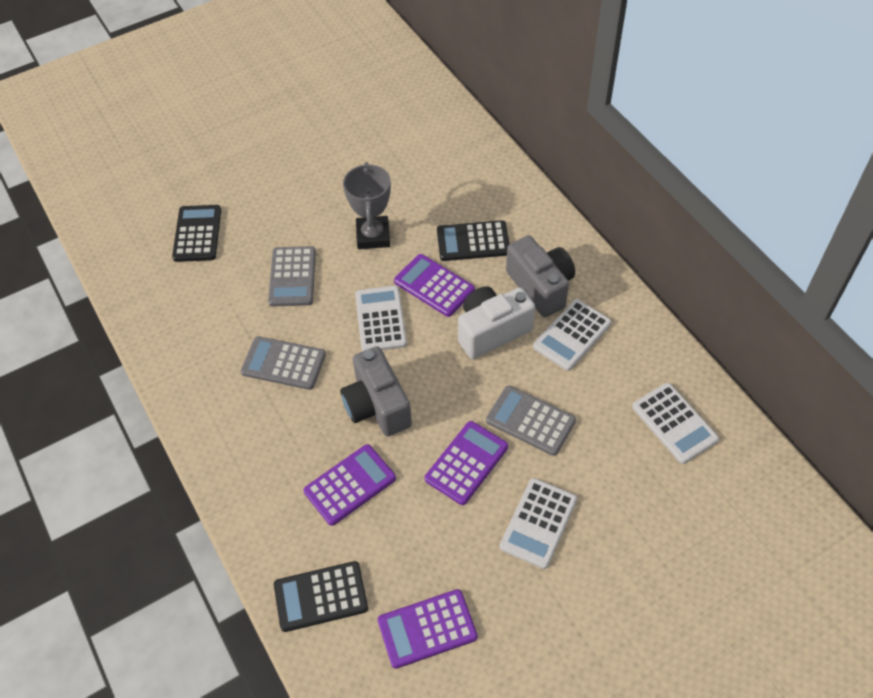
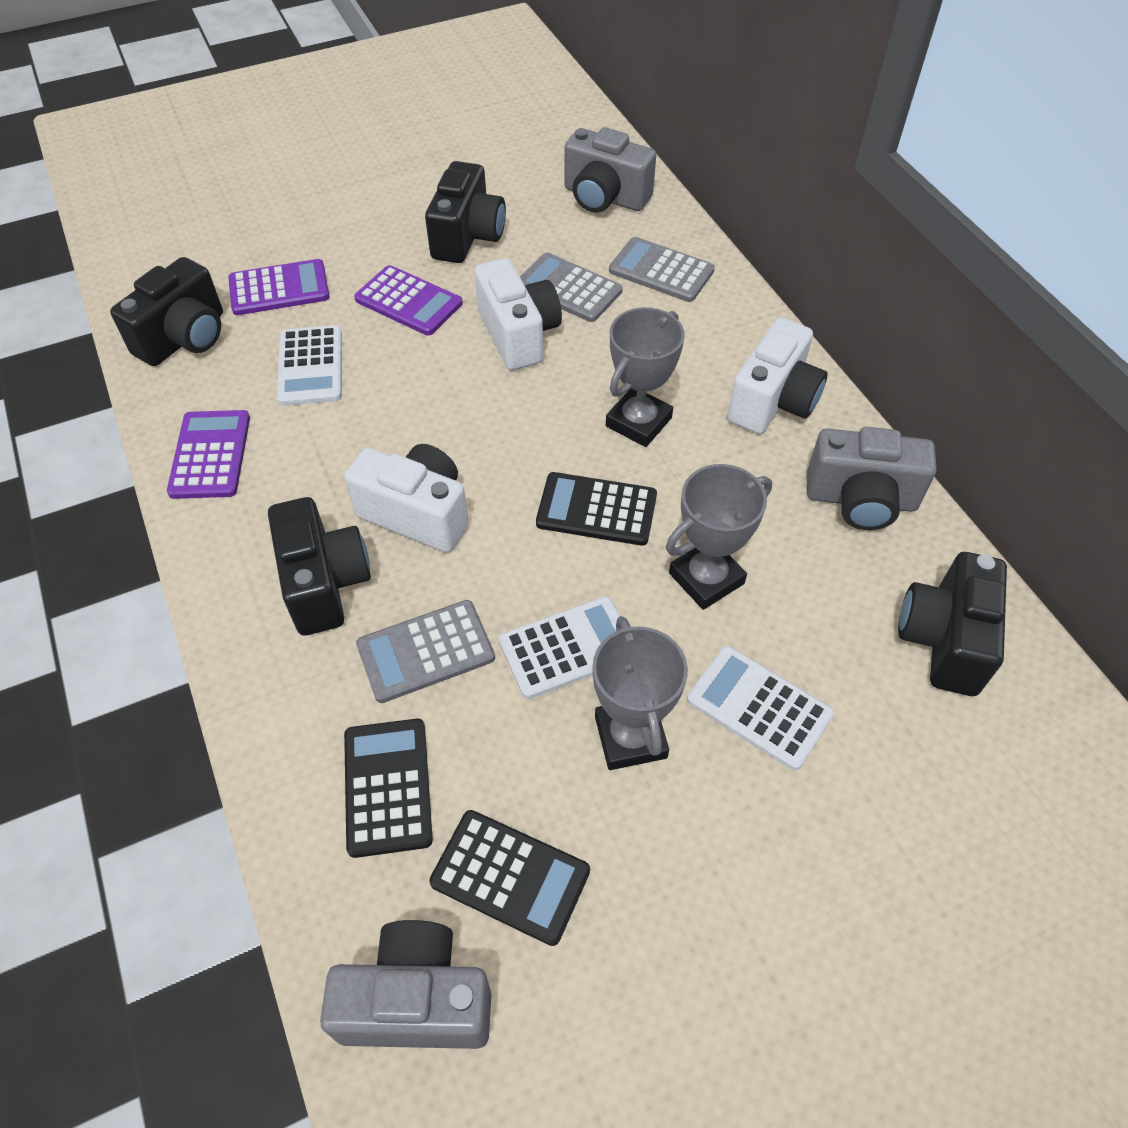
black camera: 0 -> 4
grey camera: 2 -> 3
grey trophy: 1 -> 3
purple calculator: 4 -> 3
white calculator: 4 -> 3
white camera: 1 -> 3

